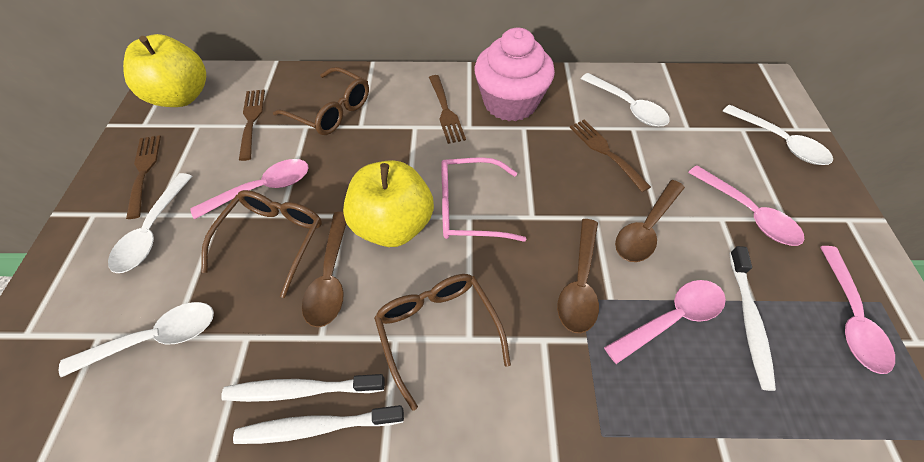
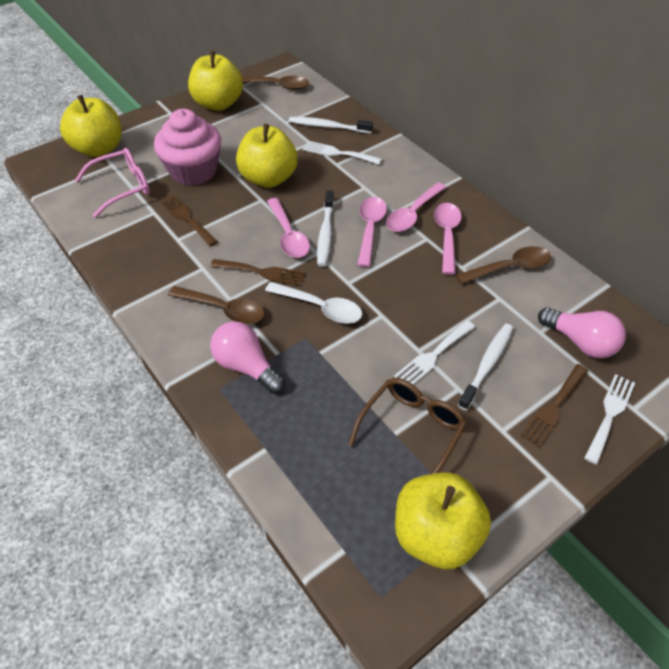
brown fork: 4 -> 3
brown glasses: 3 -> 1
pink light bulb: 0 -> 2
white fork: 0 -> 3
white spoon: 4 -> 1
yellow apple: 2 -> 4

